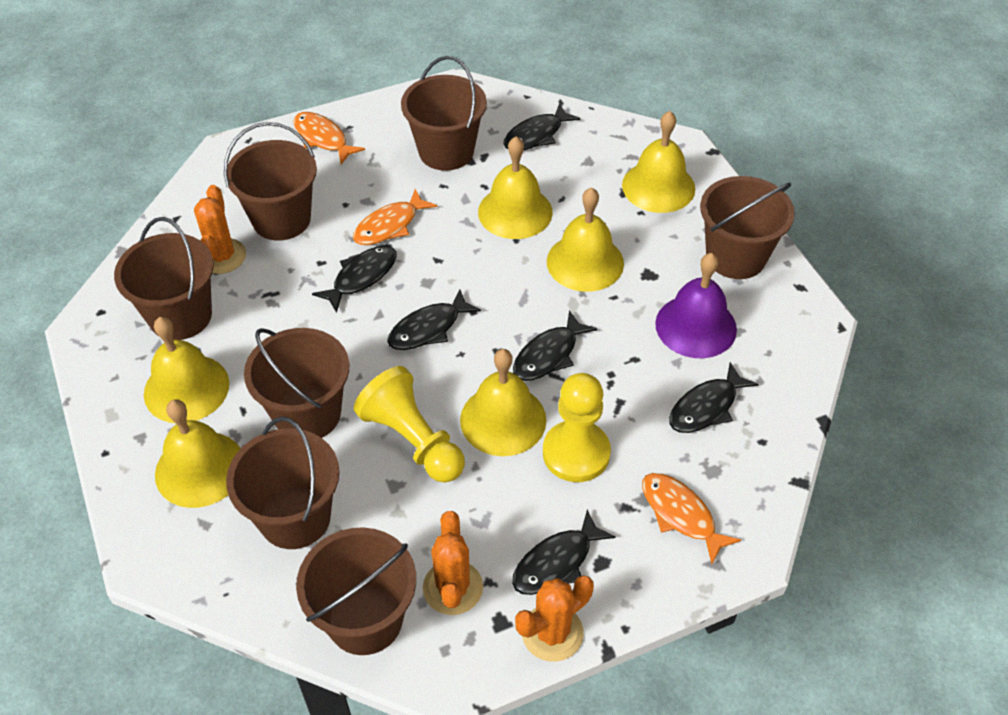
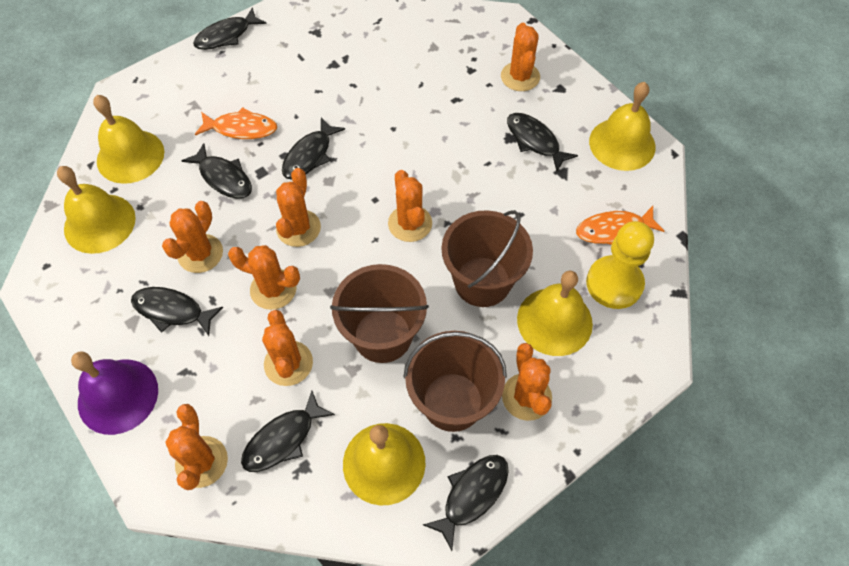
black fish: 6 -> 7
brown bucket: 7 -> 3
orange cactus: 3 -> 8
orange fish: 3 -> 2
yellow bell: 6 -> 5
yellow pawn: 2 -> 1

